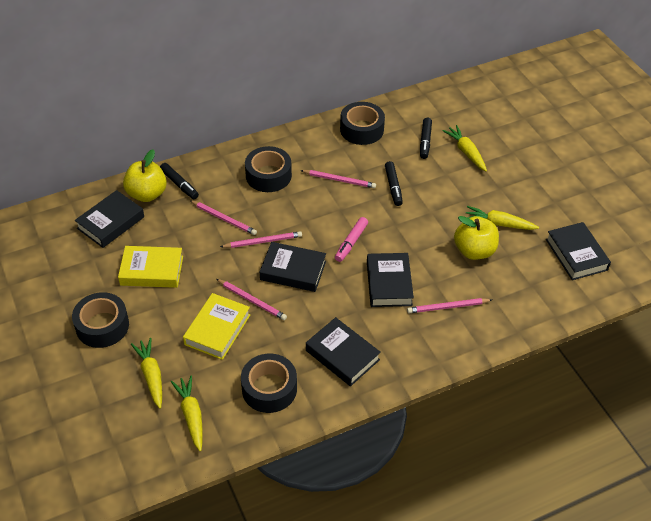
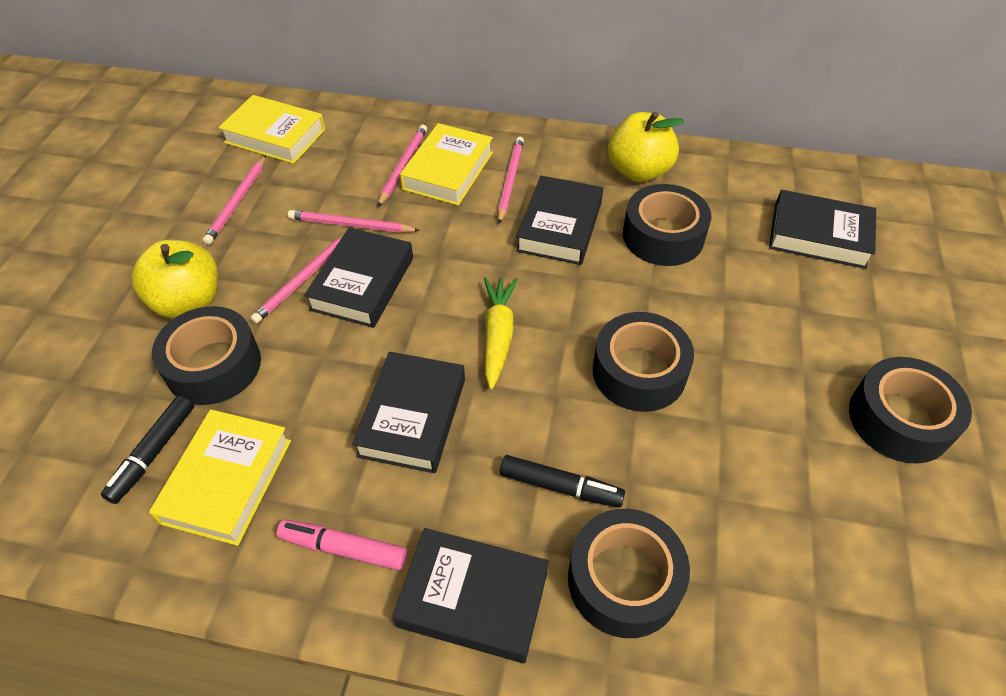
black marker: 3 -> 2
black tape: 4 -> 5
yellow book: 2 -> 3
yellow carrot: 4 -> 1

